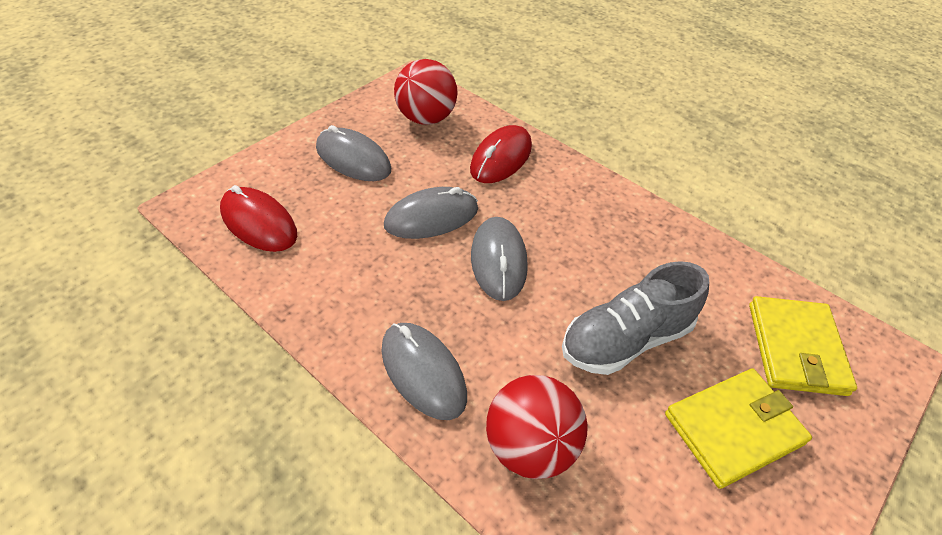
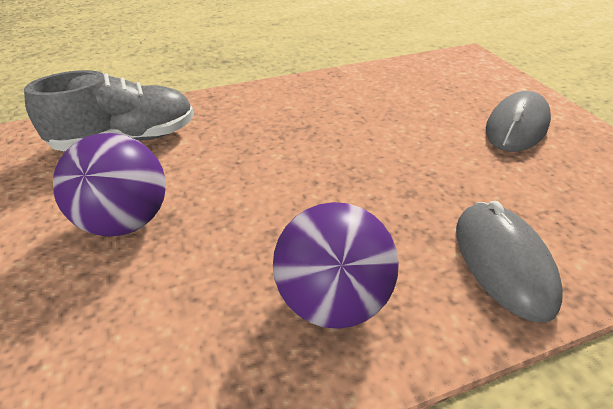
grey mouse: 4 -> 2
purple ball: 0 -> 2
red ball: 2 -> 0
red mouse: 2 -> 0
yellow wallet: 2 -> 0

